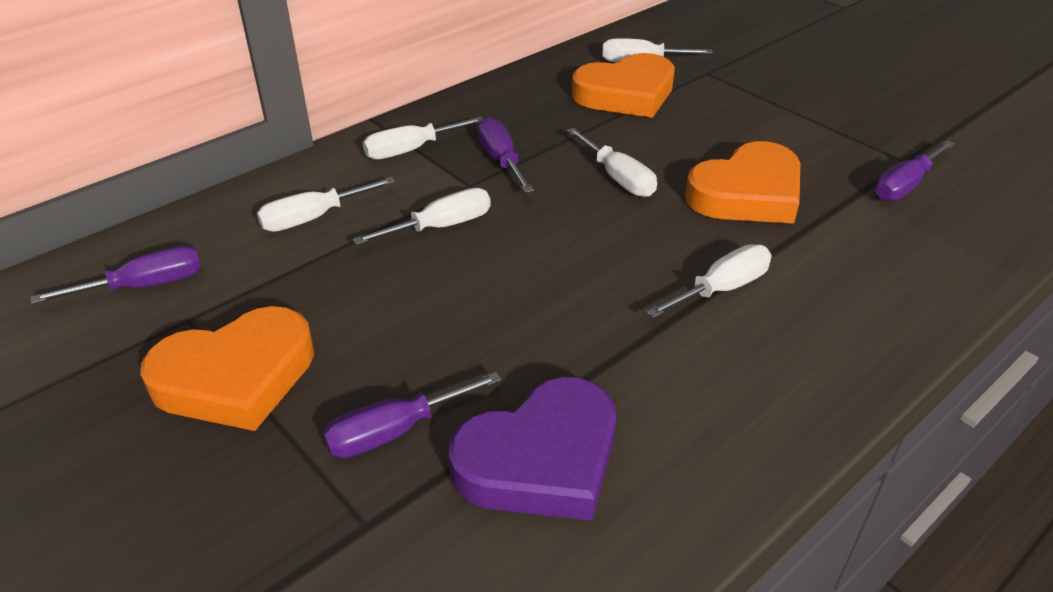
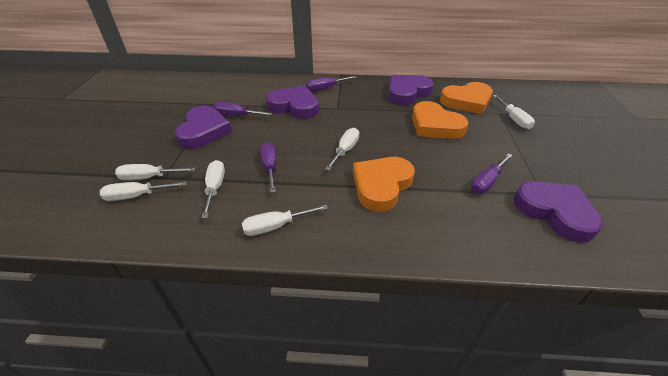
purple heart: 1 -> 4

